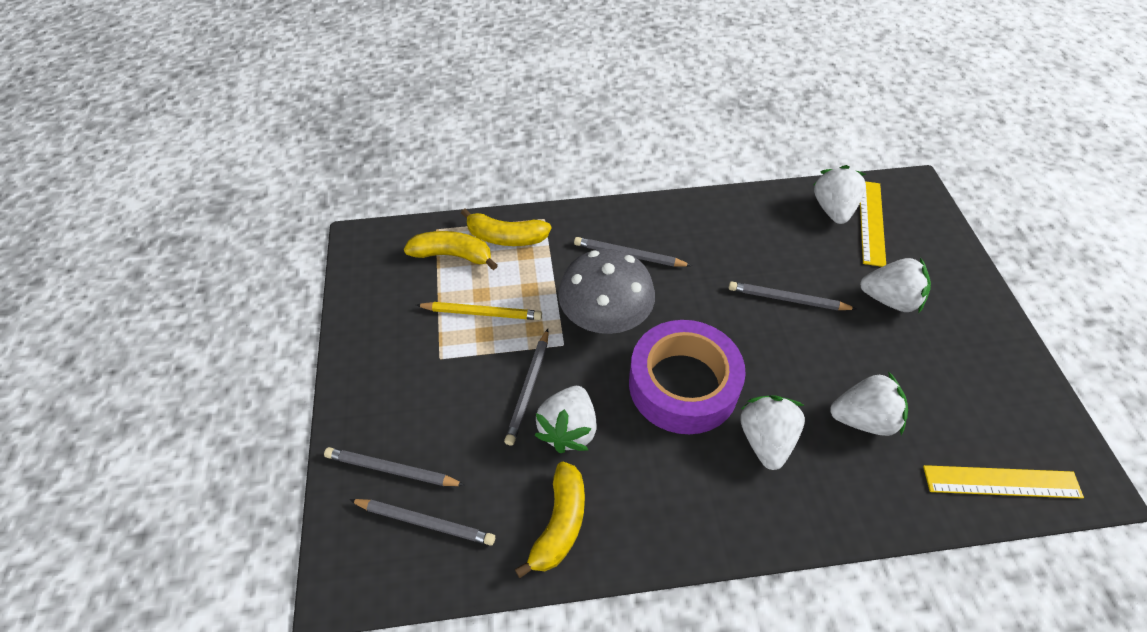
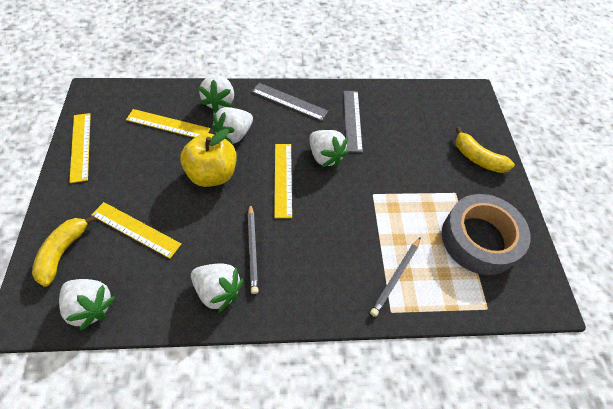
grey mushroom: 1 -> 0
grey pencil: 5 -> 2
grey ruler: 0 -> 2
grey tape: 0 -> 1
purple tape: 1 -> 0
yellow apple: 0 -> 1
yellow banana: 3 -> 2
yellow pencil: 1 -> 0
yellow ruler: 2 -> 4

